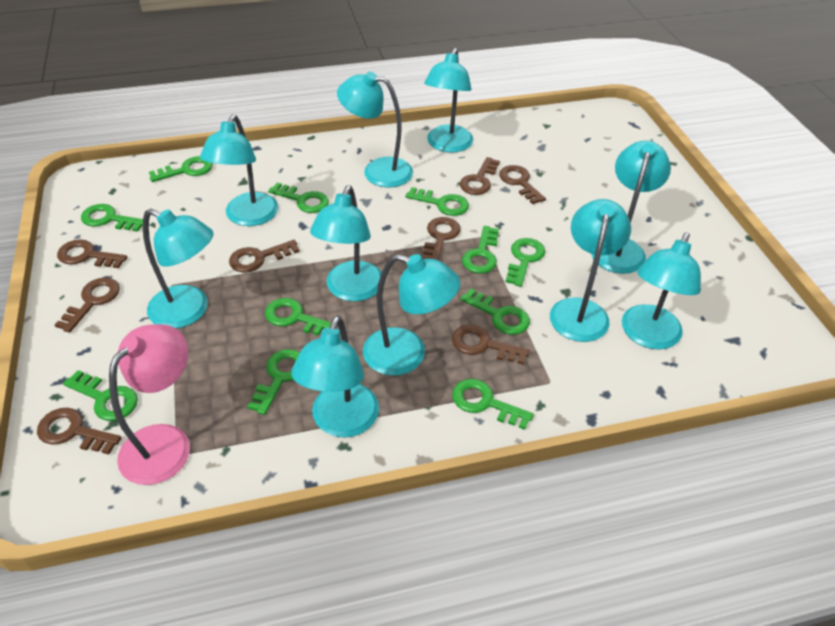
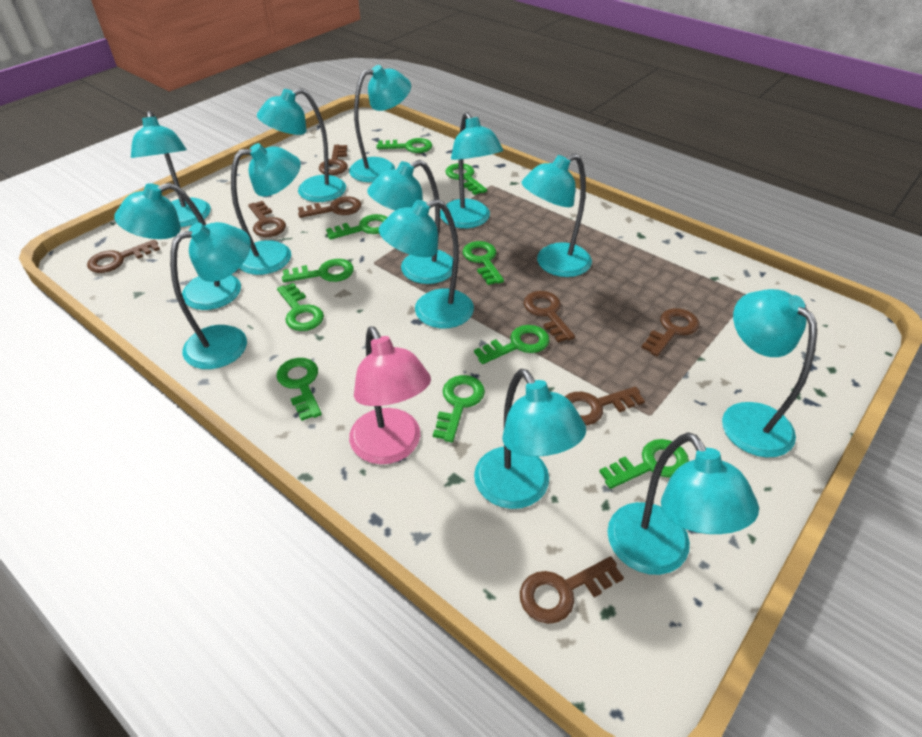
green key: 11 -> 10
turquoise lamp: 10 -> 13

